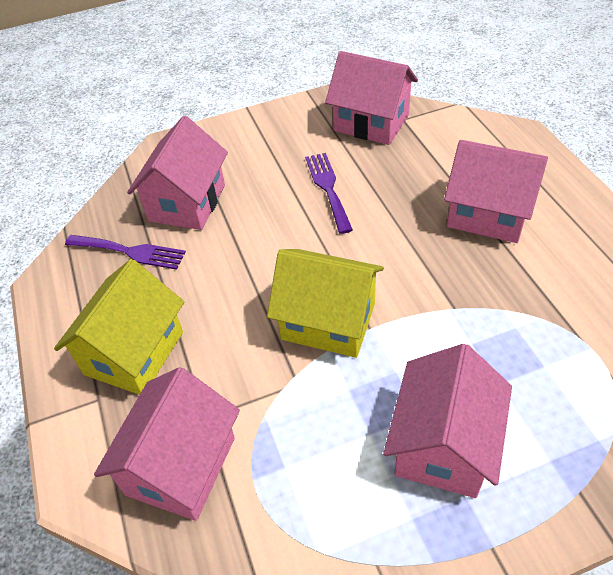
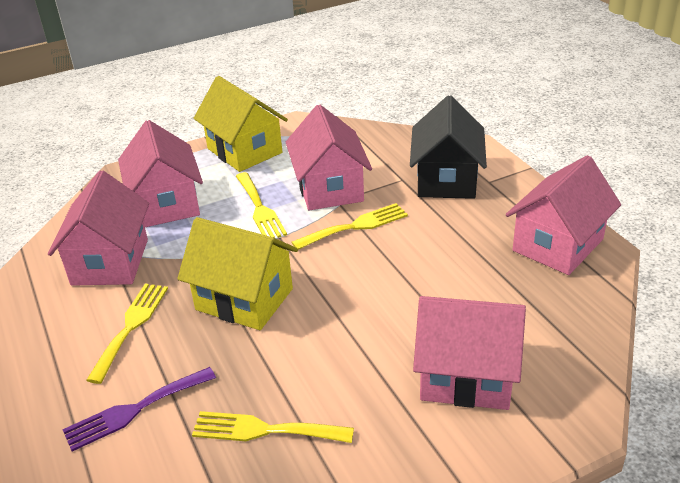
black house: 0 -> 1
purple fork: 2 -> 1
yellow fork: 0 -> 4

